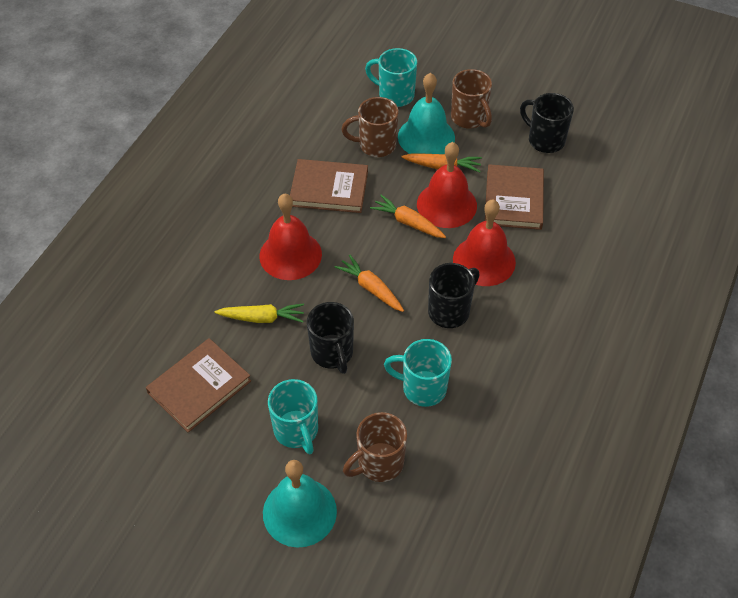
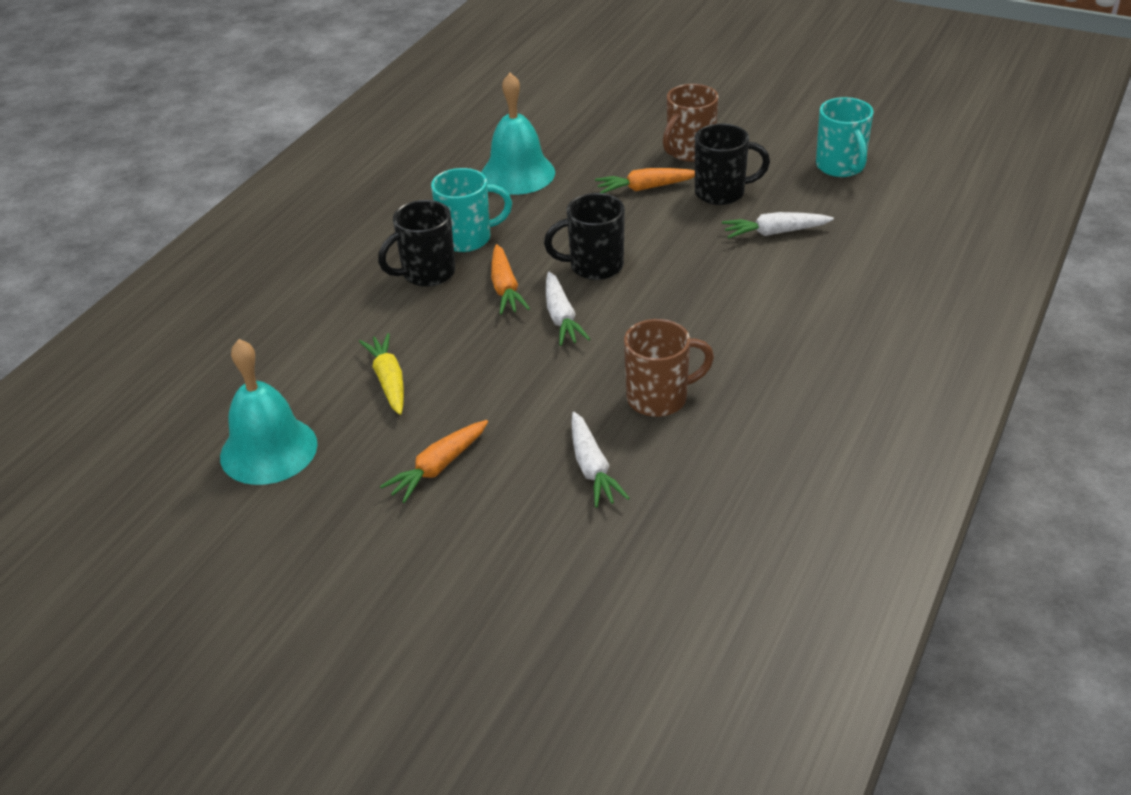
brown book: 3 -> 0
brown mug: 3 -> 2
red bell: 3 -> 0
turquoise mug: 3 -> 2
white carrot: 0 -> 3

